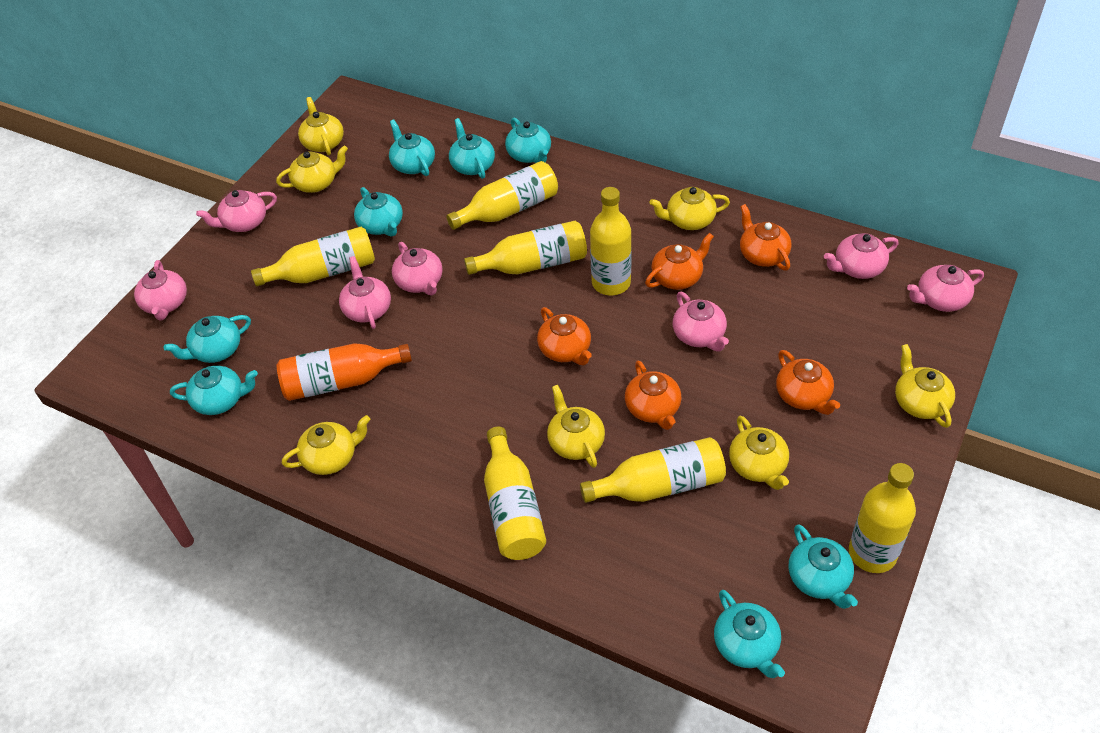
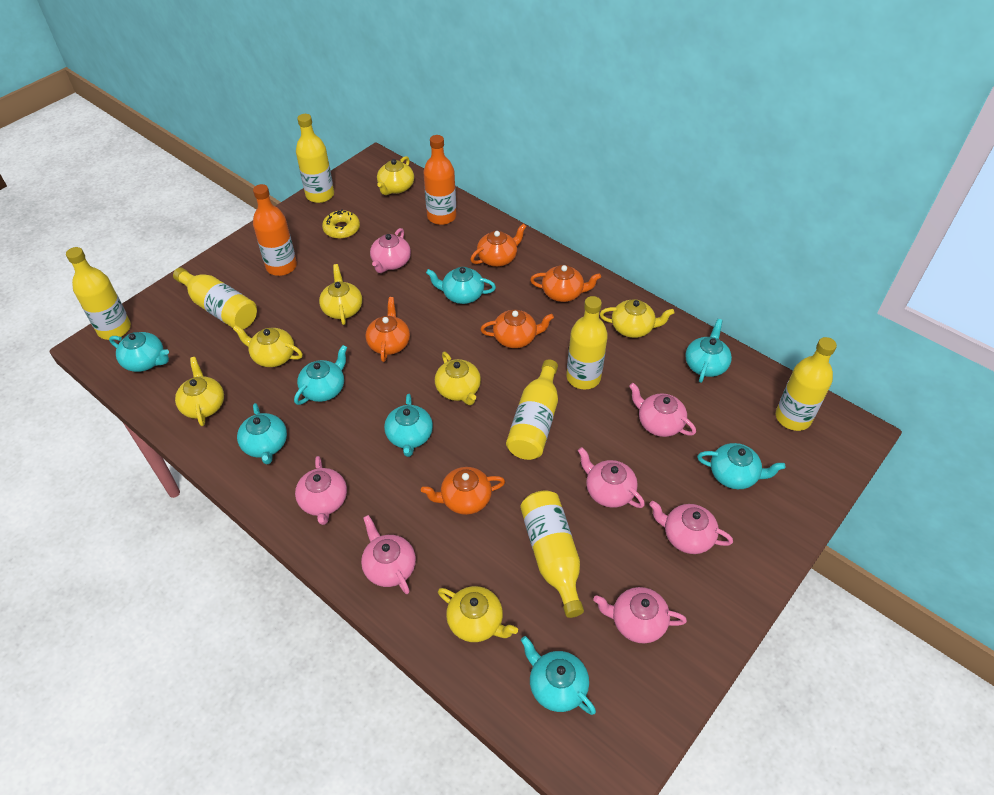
orange bottle: 1 -> 2
yellow donut: 0 -> 1

